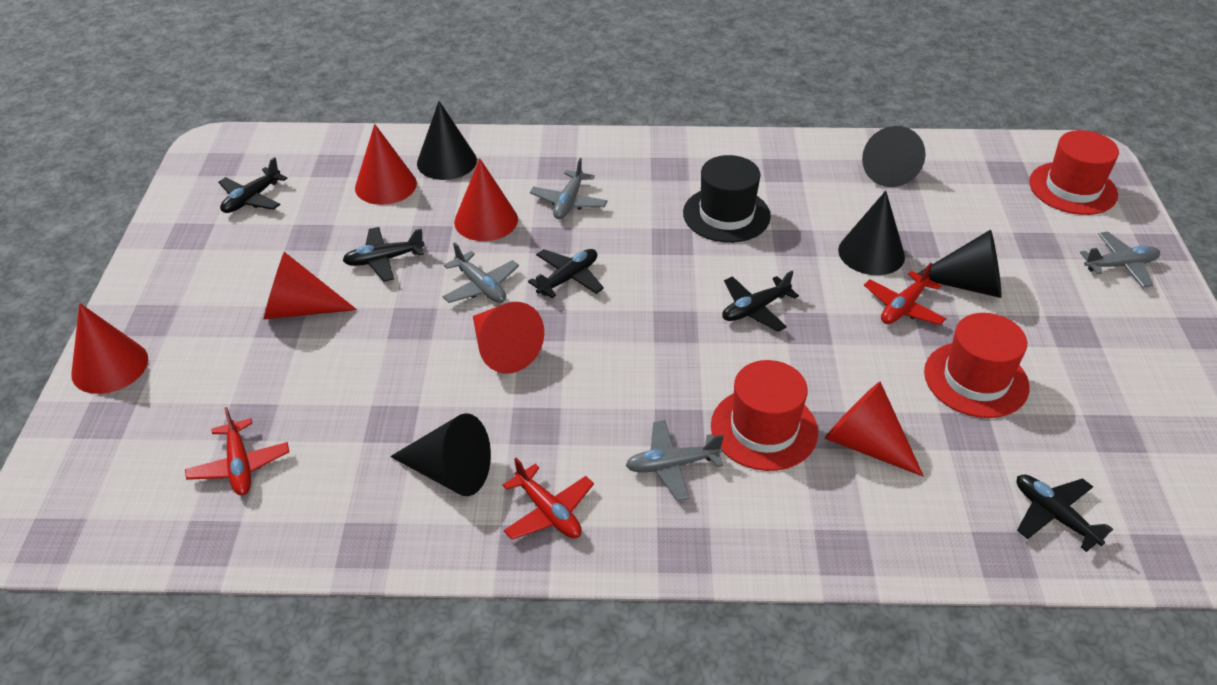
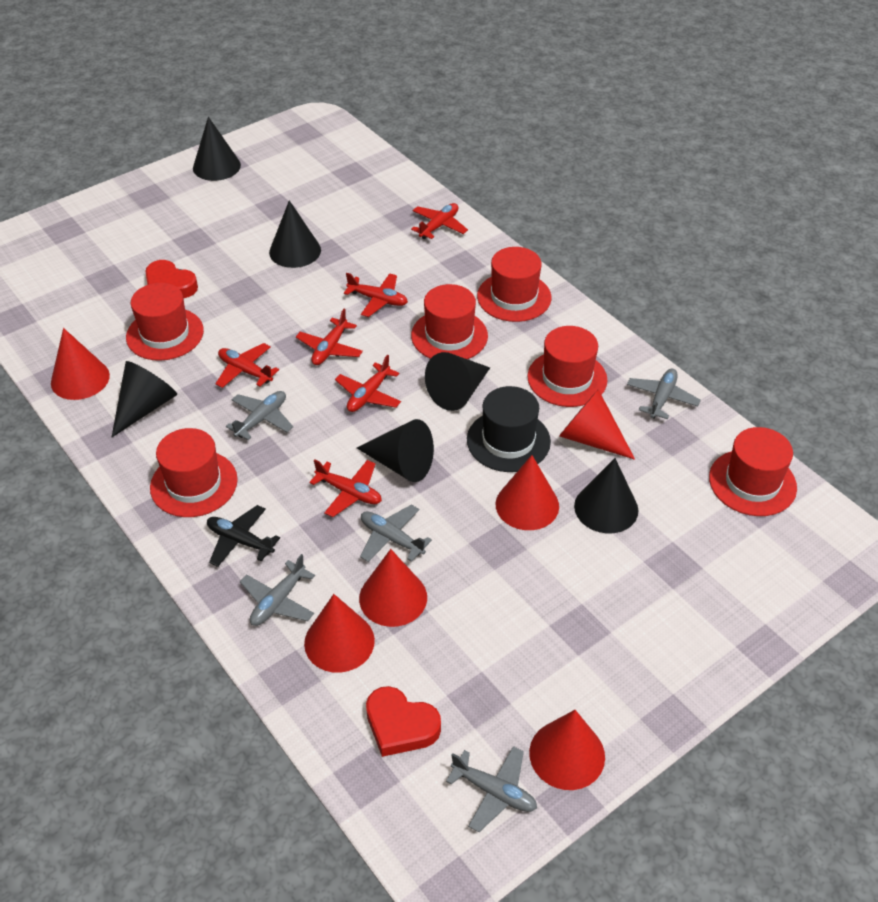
black cone: 5 -> 6
black plane: 5 -> 1
grey plane: 4 -> 5
red hat: 3 -> 6
red heart: 0 -> 2
red plane: 3 -> 6

